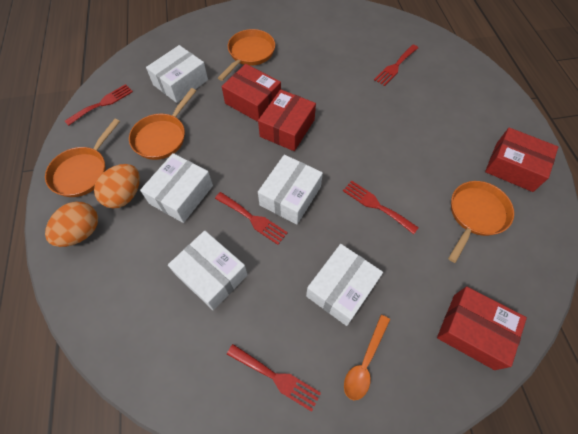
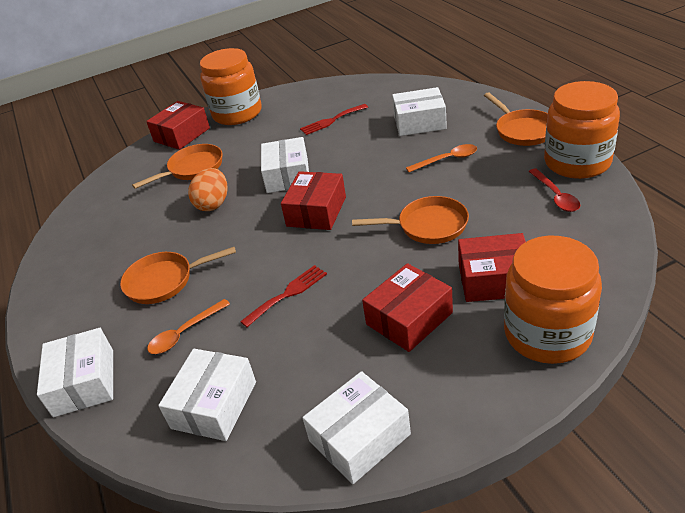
orange egg: 2 -> 1
orange jar: 0 -> 3
orange spoon: 1 -> 2
red fork: 5 -> 2
red spoon: 0 -> 1

